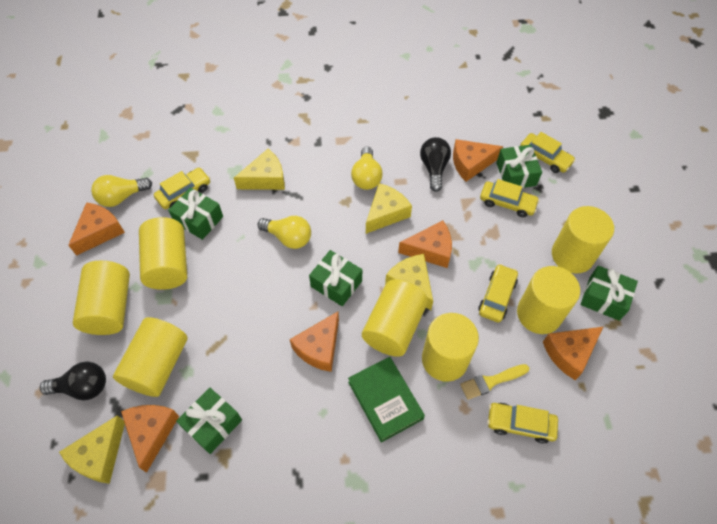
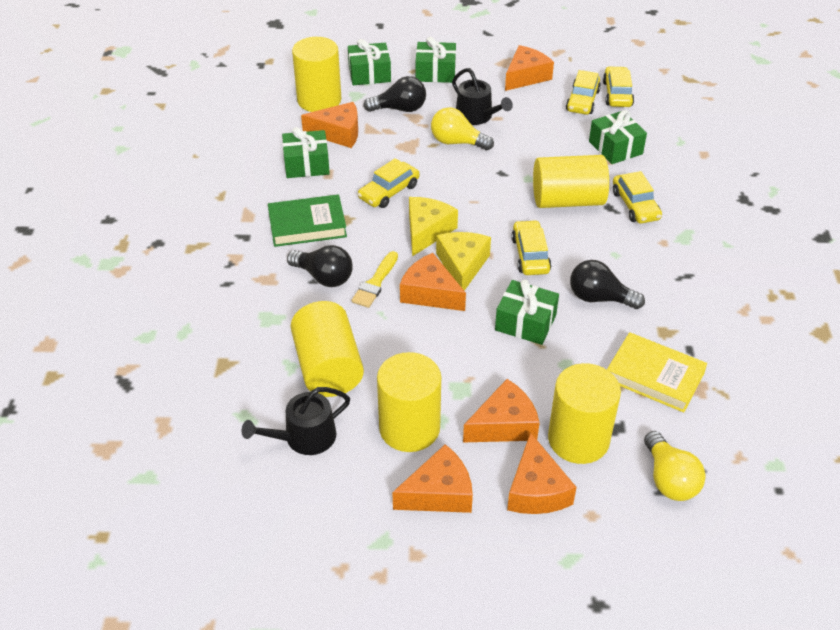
black light bulb: 2 -> 3
black watering can: 0 -> 2
yellow book: 0 -> 1
yellow cheese: 4 -> 2
yellow cylinder: 7 -> 5
yellow light bulb: 3 -> 2

